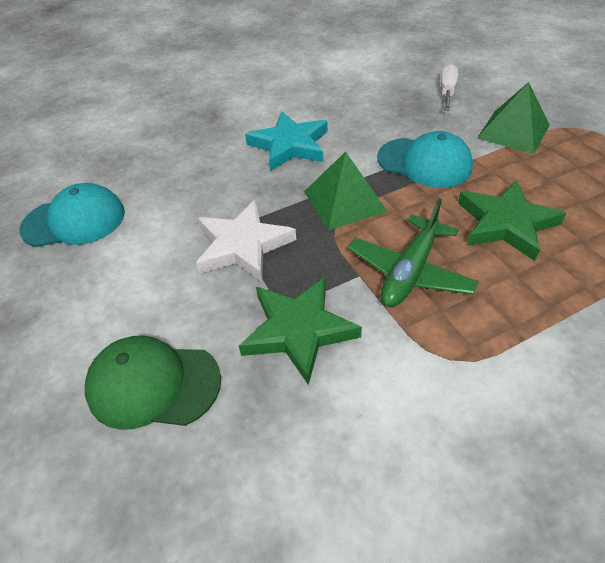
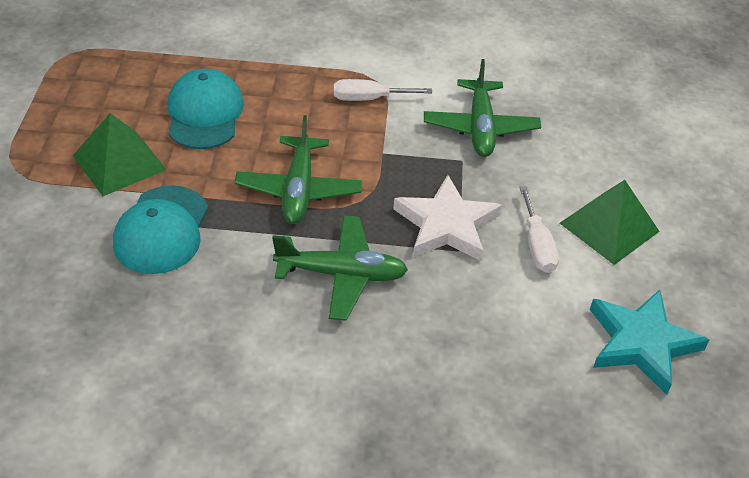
green cap: 1 -> 0
green plane: 1 -> 3
green star: 2 -> 0
white screwdriver: 1 -> 2

